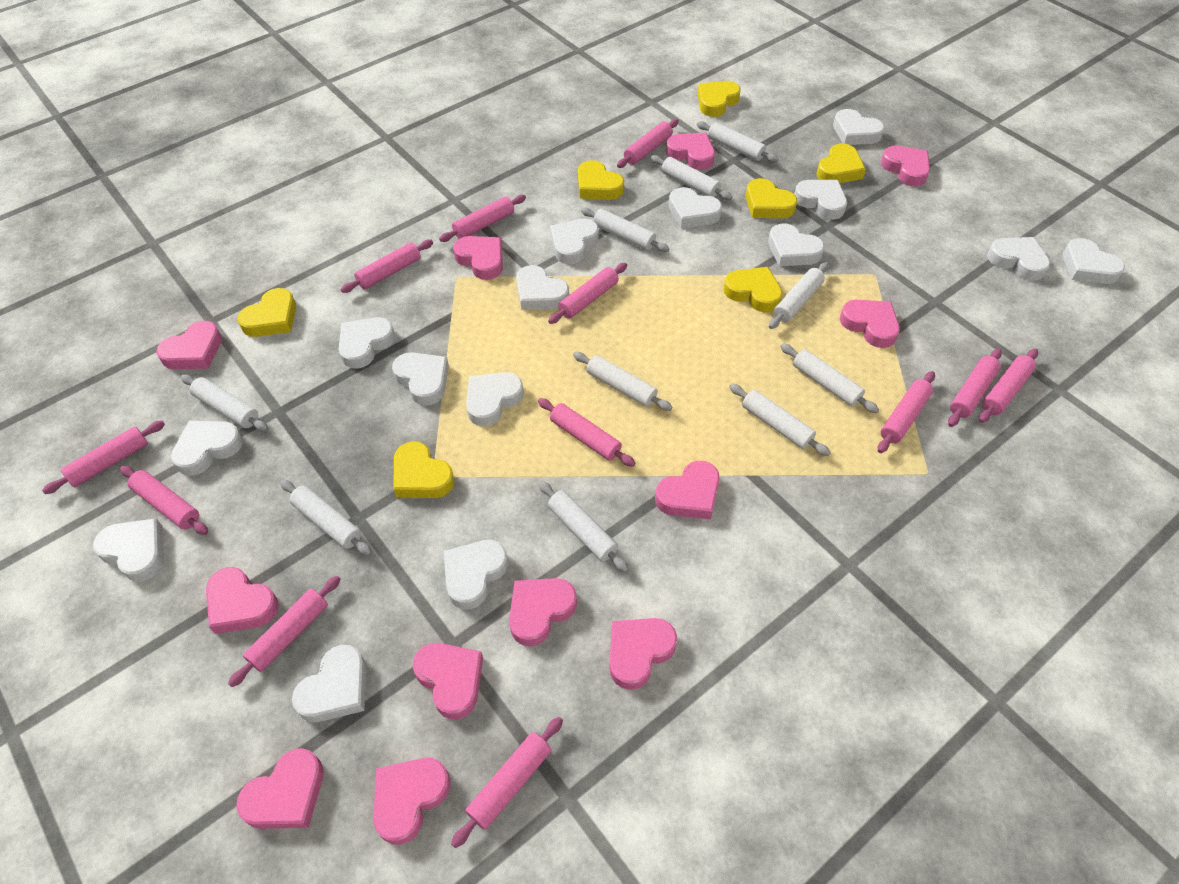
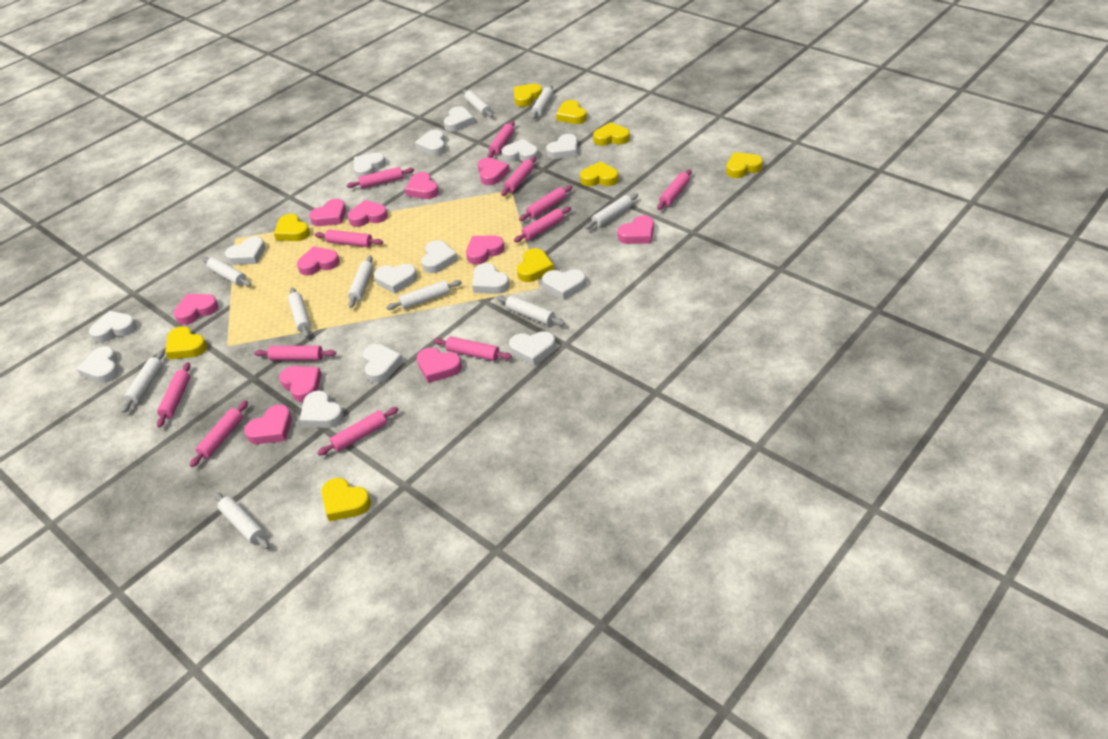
pink heart: 12 -> 11
yellow heart: 7 -> 9

